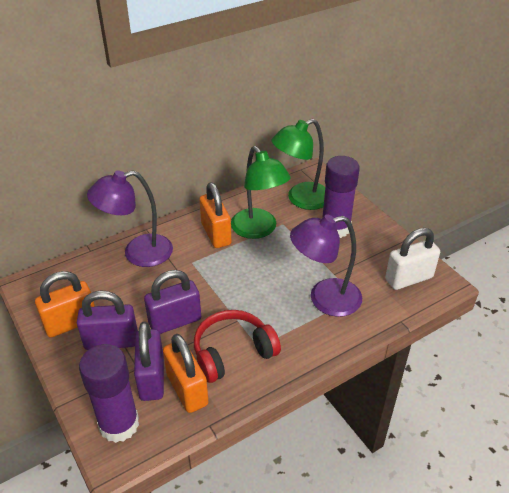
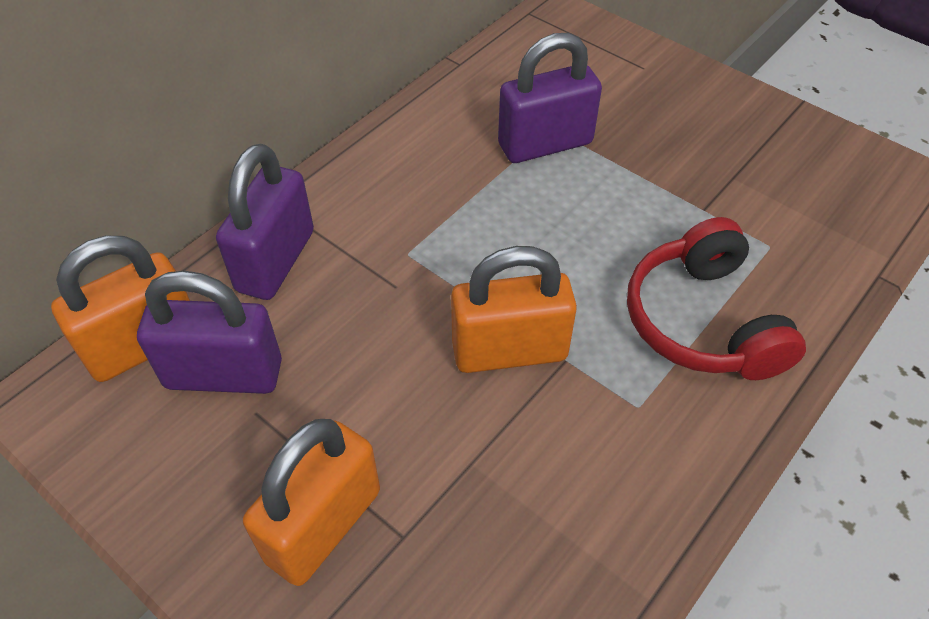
green lamp: 2 -> 0
purple glue stick: 2 -> 0
purple lamp: 2 -> 0
white padlock: 1 -> 0

